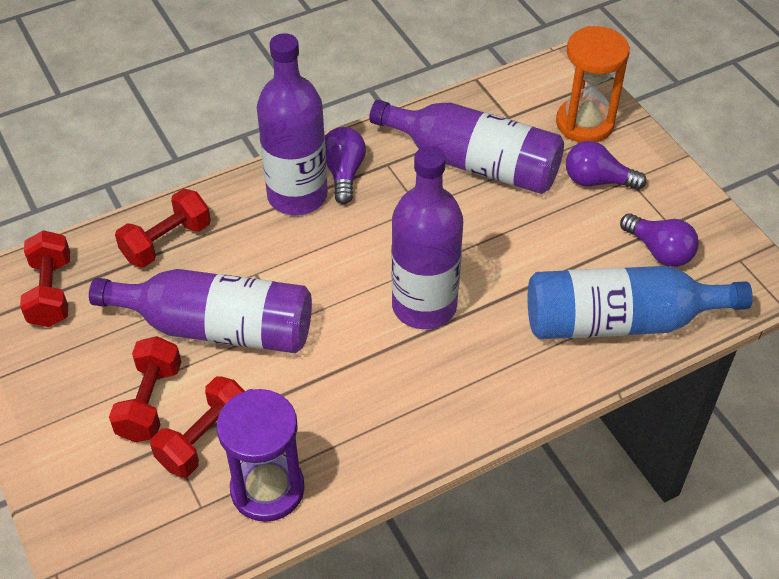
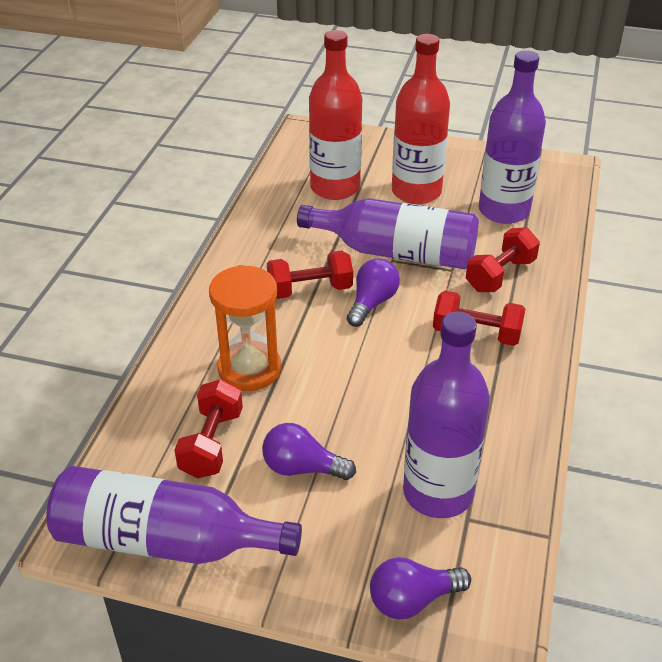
blue bottle: 1 -> 0
purple hourglass: 1 -> 0
red bottle: 0 -> 2

